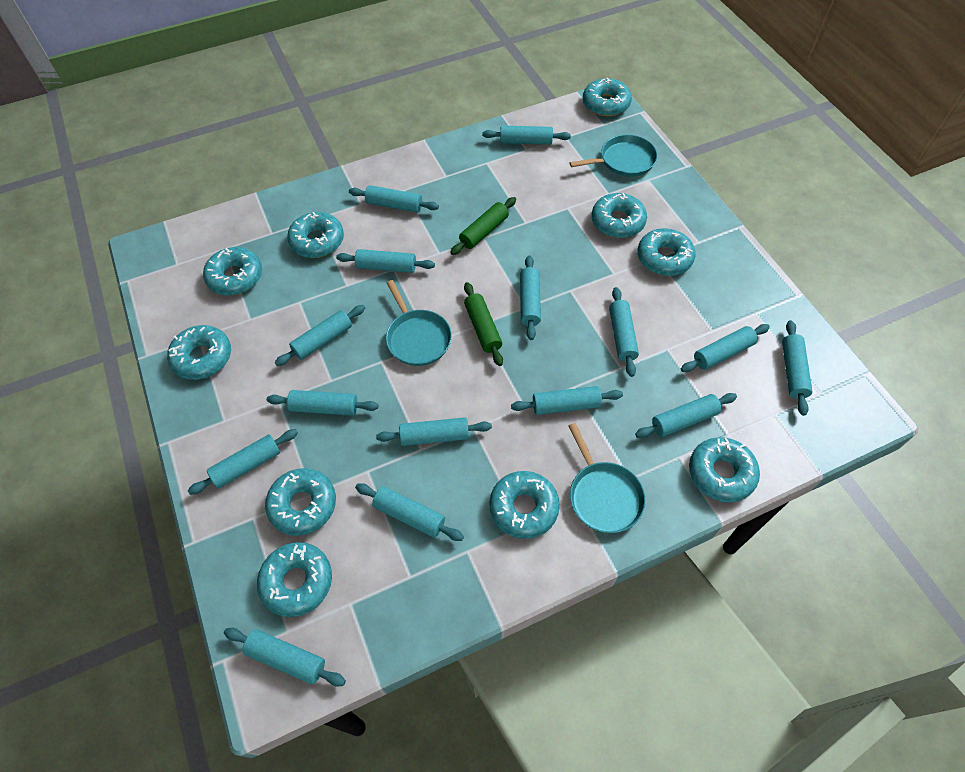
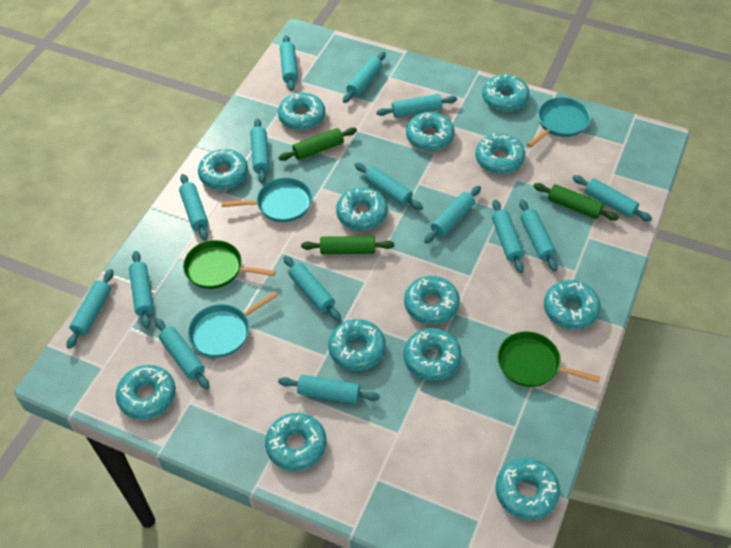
green pan: 0 -> 2
green rolling pin: 2 -> 3
turquoise donut: 10 -> 13

